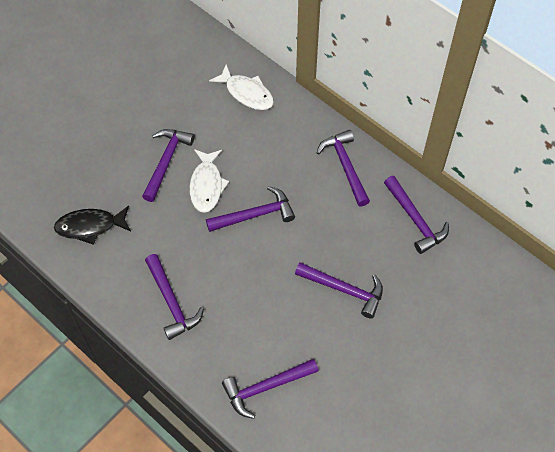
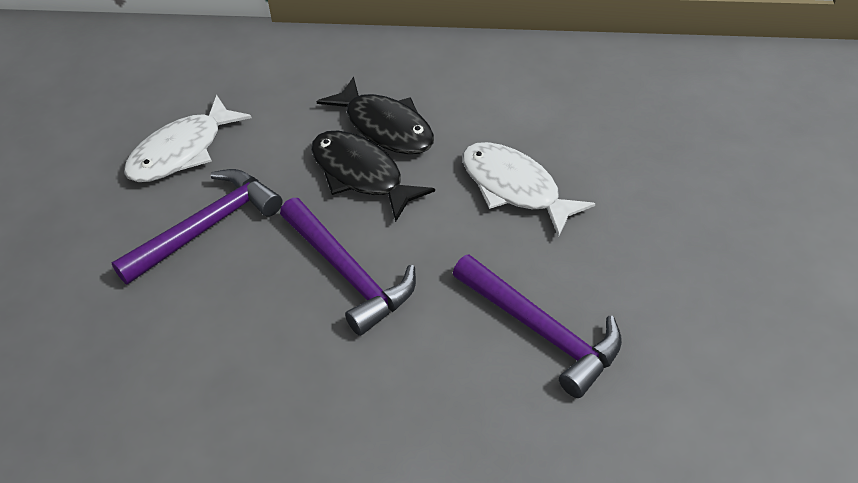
black fish: 1 -> 2
purple hammer: 7 -> 3

